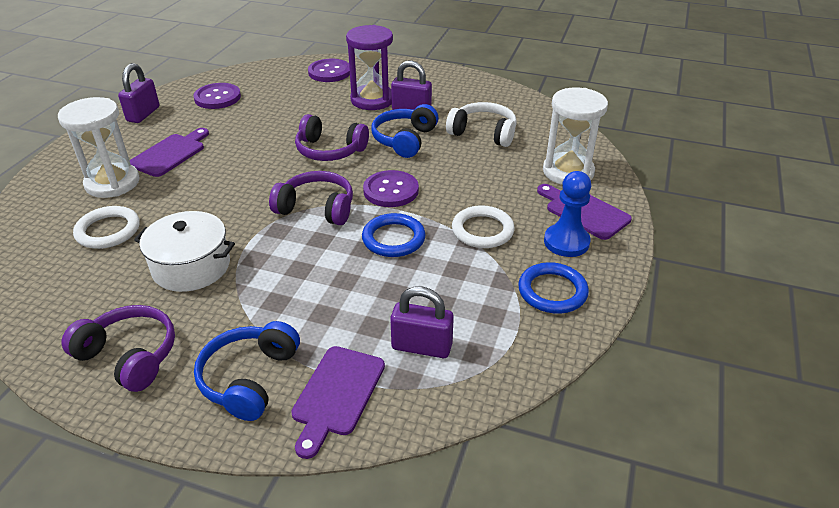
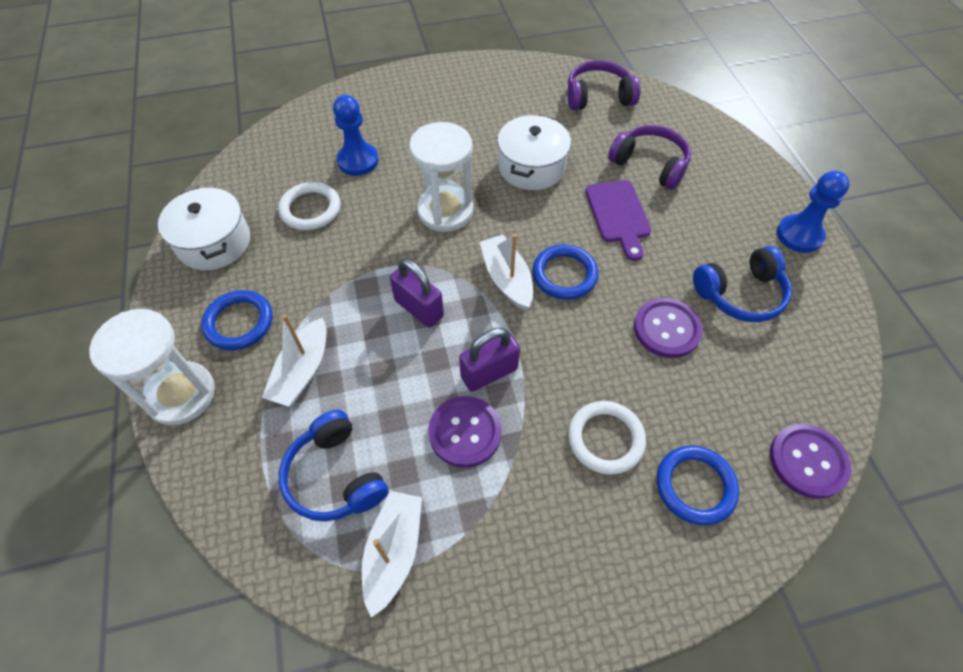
blue pawn: 1 -> 2
blue ring: 2 -> 3
purple cutting board: 3 -> 1
purple headphones: 3 -> 2
purple hourglass: 1 -> 0
purple padlock: 3 -> 2
white boat: 0 -> 3
white headphones: 1 -> 0
white pot: 1 -> 2

